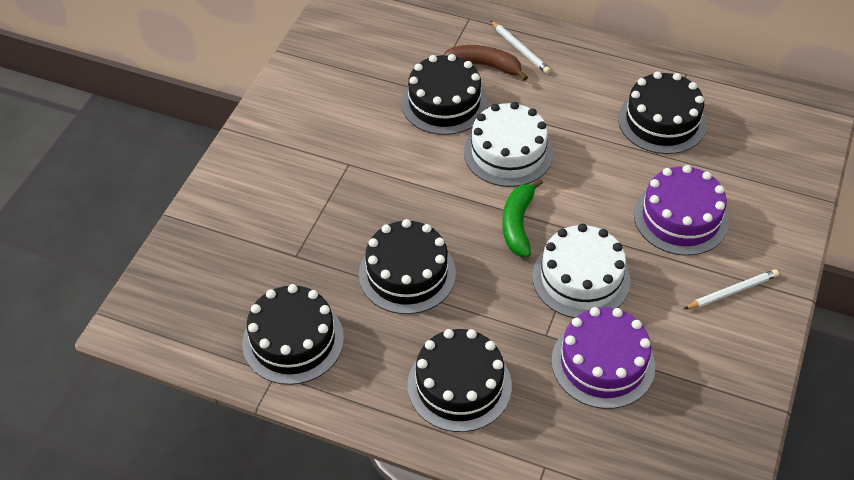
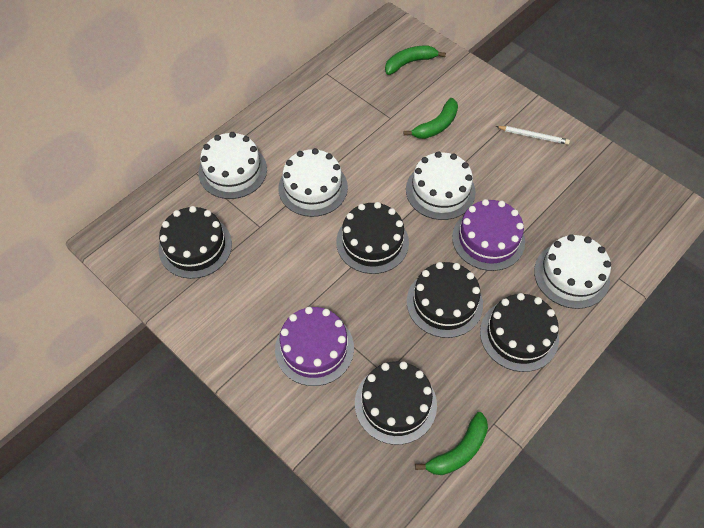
brown banana: 1 -> 0
green banana: 1 -> 3
white cake: 2 -> 4
white pencil: 2 -> 1

